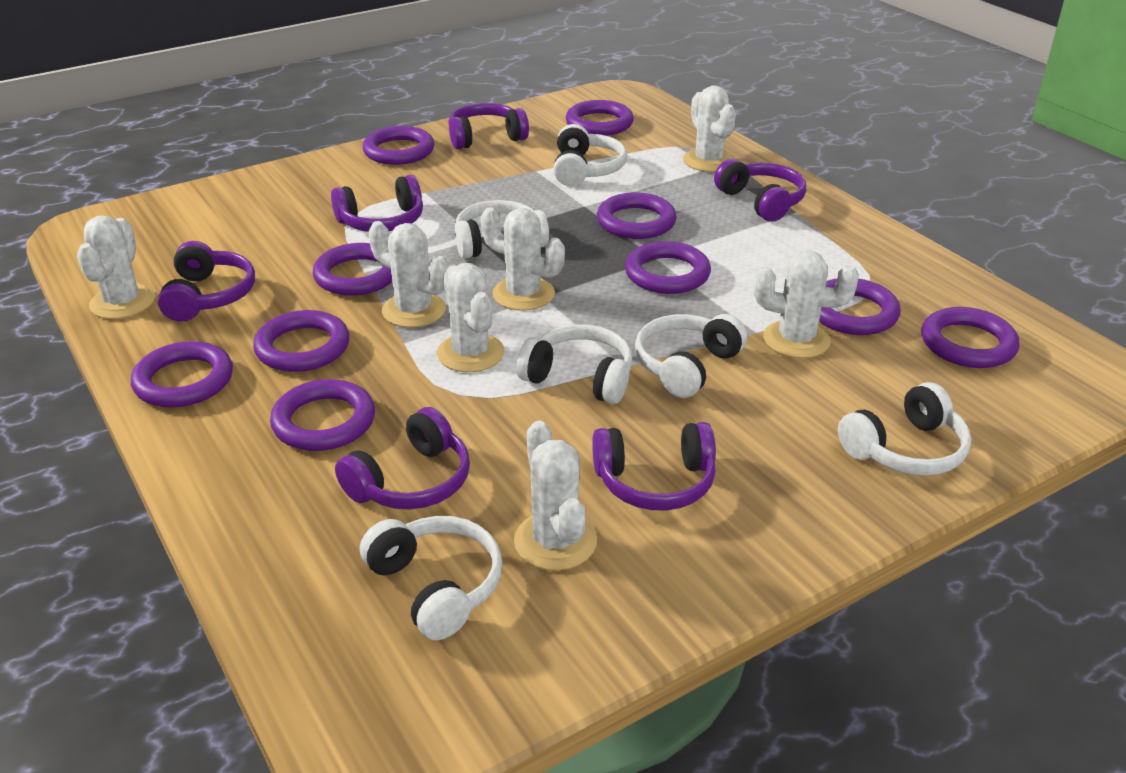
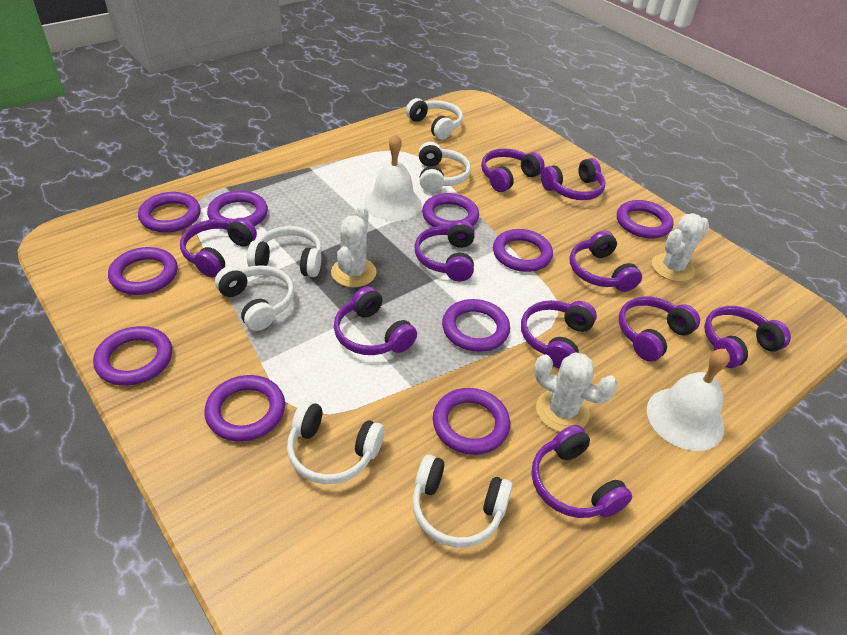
purple headphones: 6 -> 10
white bell: 0 -> 2
white cactus: 7 -> 3

